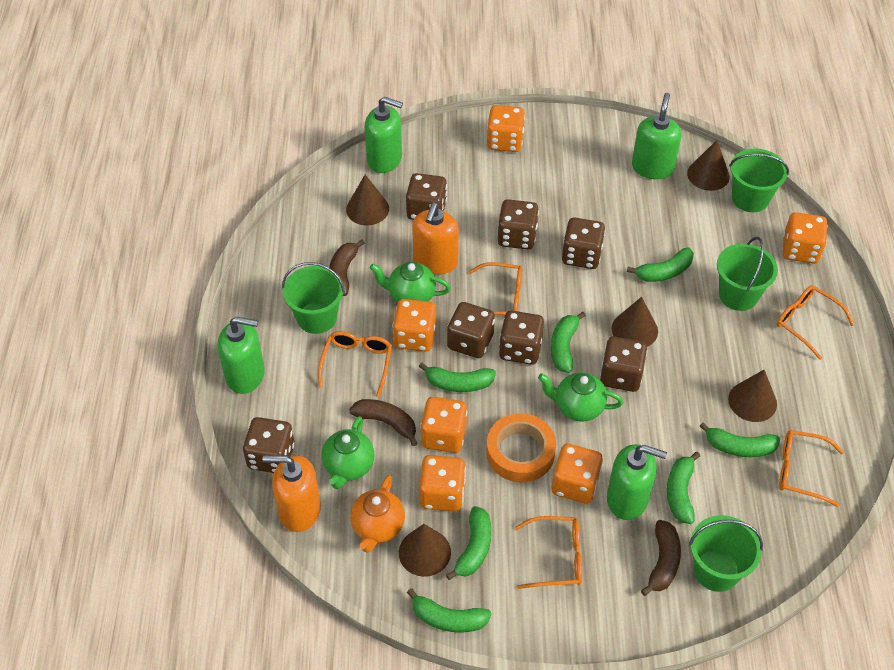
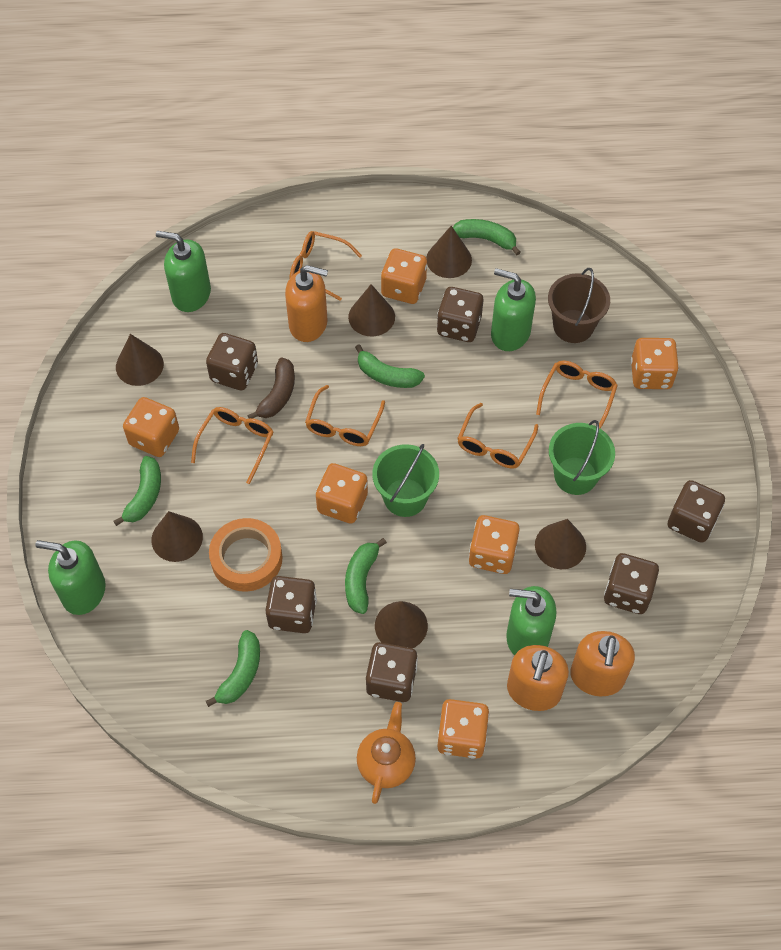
brown banana: 3 -> 1
brown bucket: 0 -> 1
brown cone: 5 -> 6
brown dice: 7 -> 6
green banana: 7 -> 5
green bucket: 4 -> 2
green teapot: 3 -> 0
orange soap dispenser: 2 -> 3

